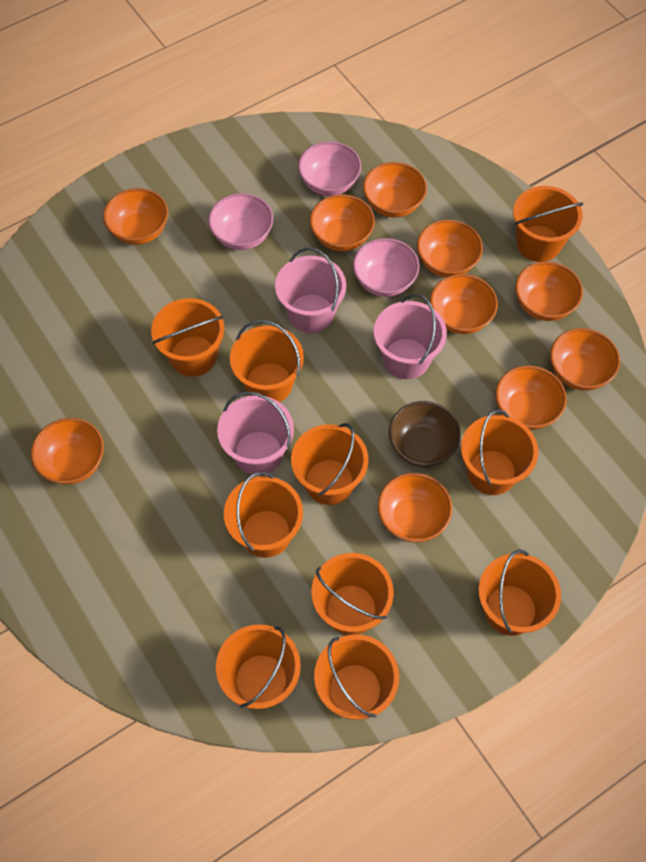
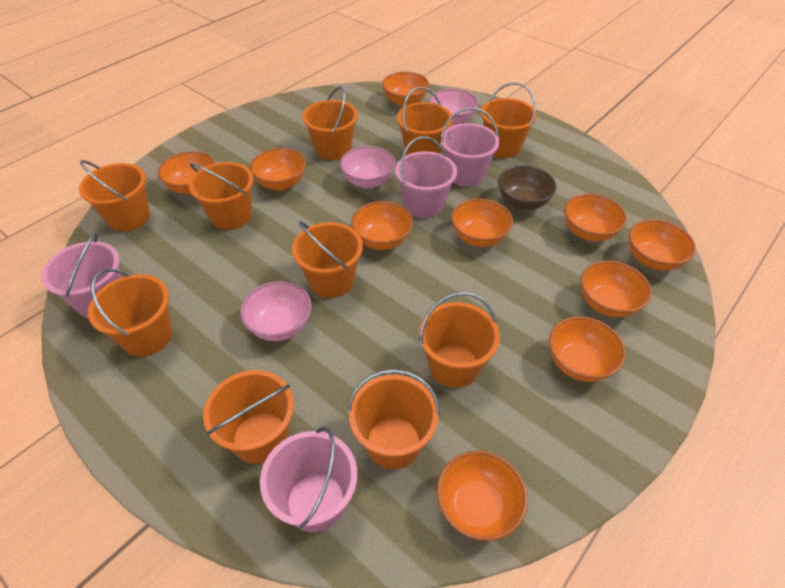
pink bucket: 3 -> 4

